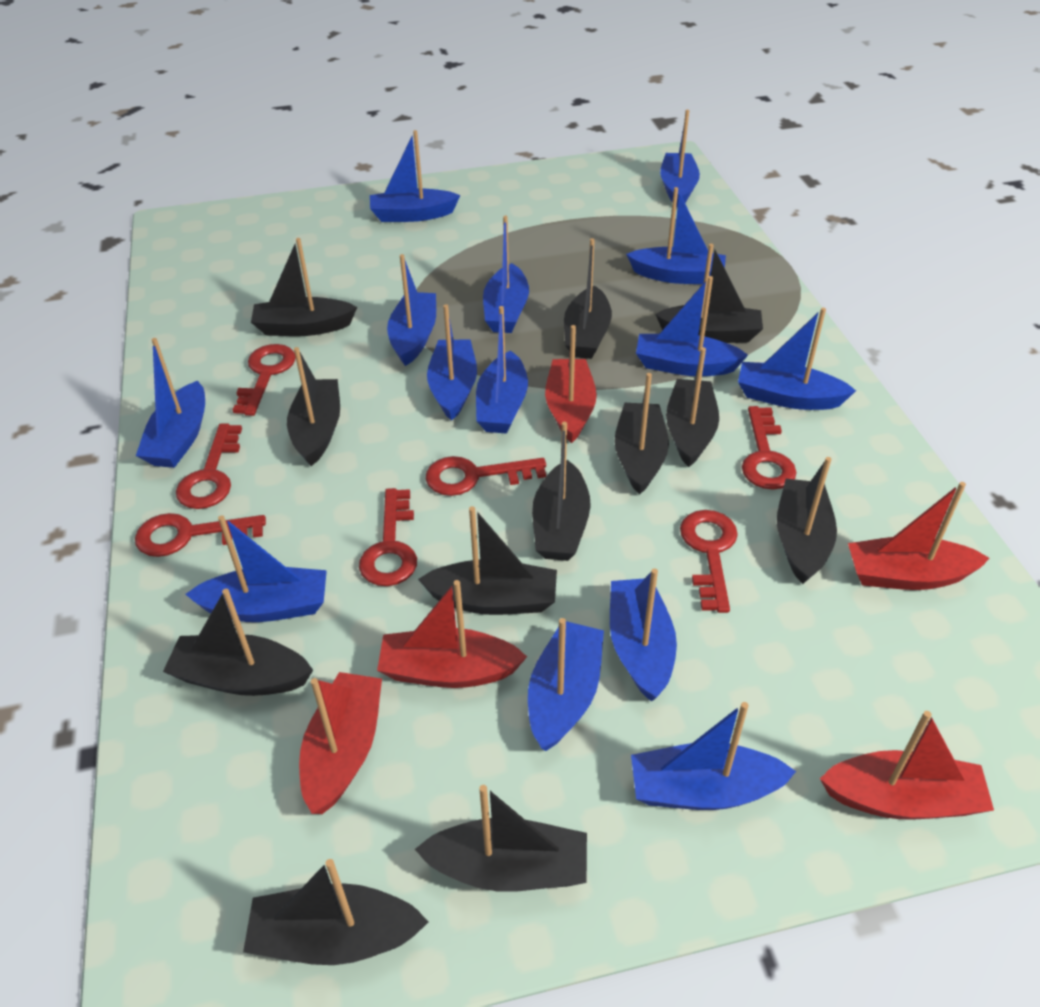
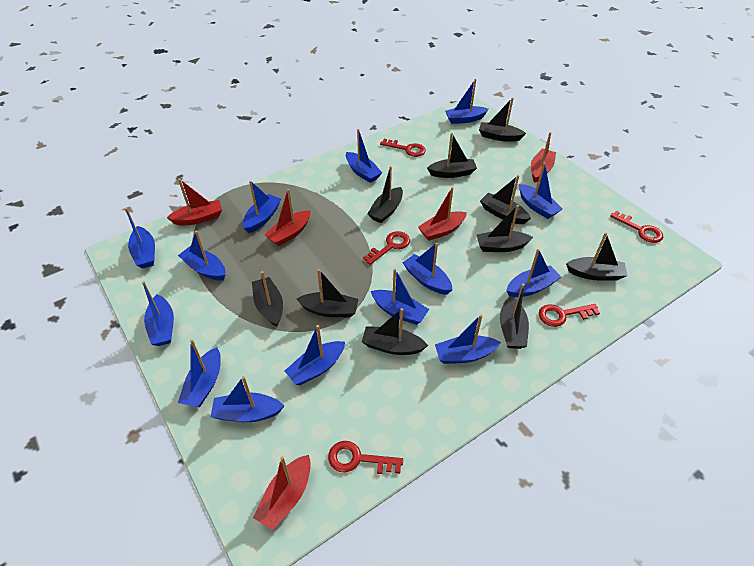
black boat: 12 -> 10
red key: 7 -> 5

